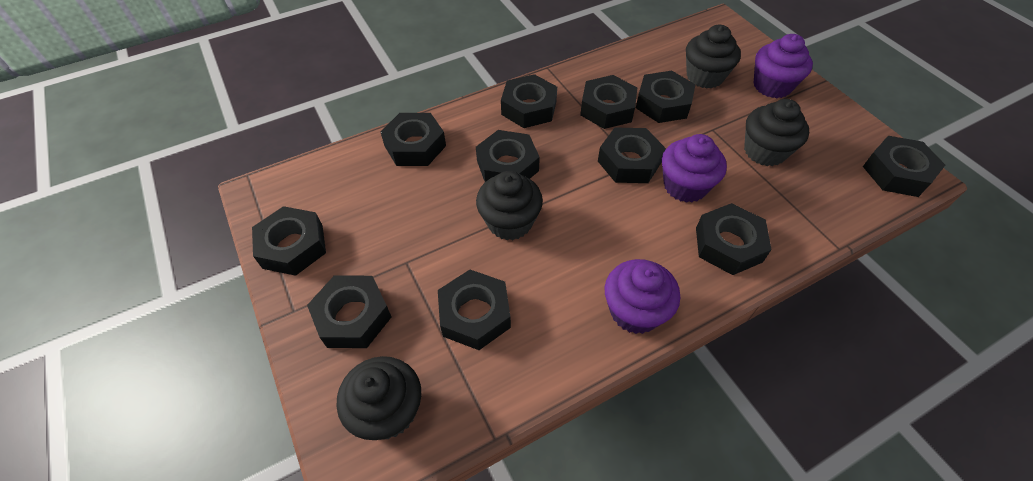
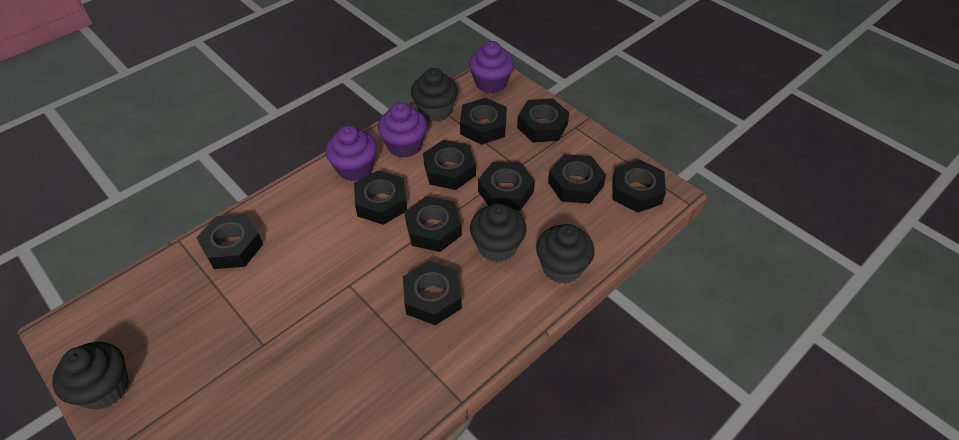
black nut: 11 -> 10

